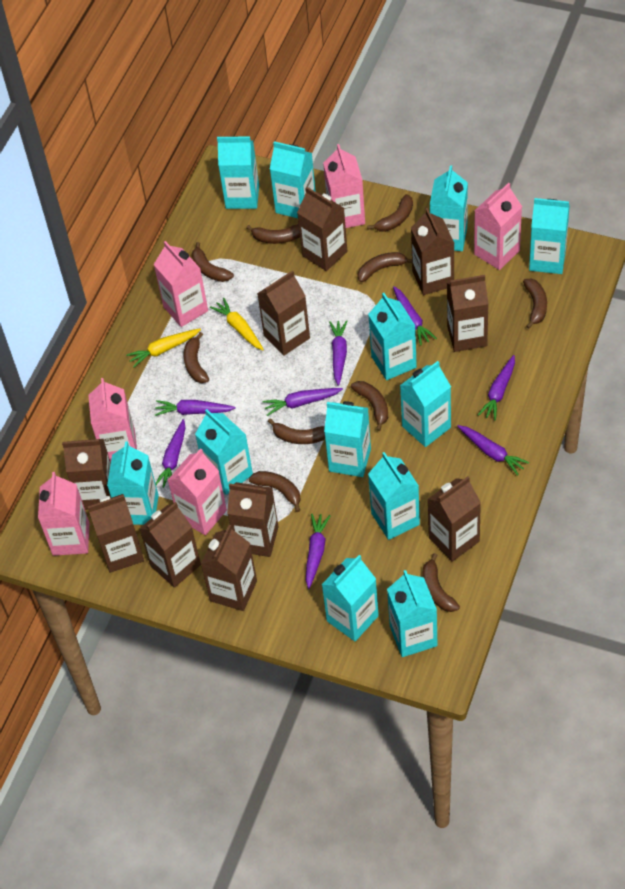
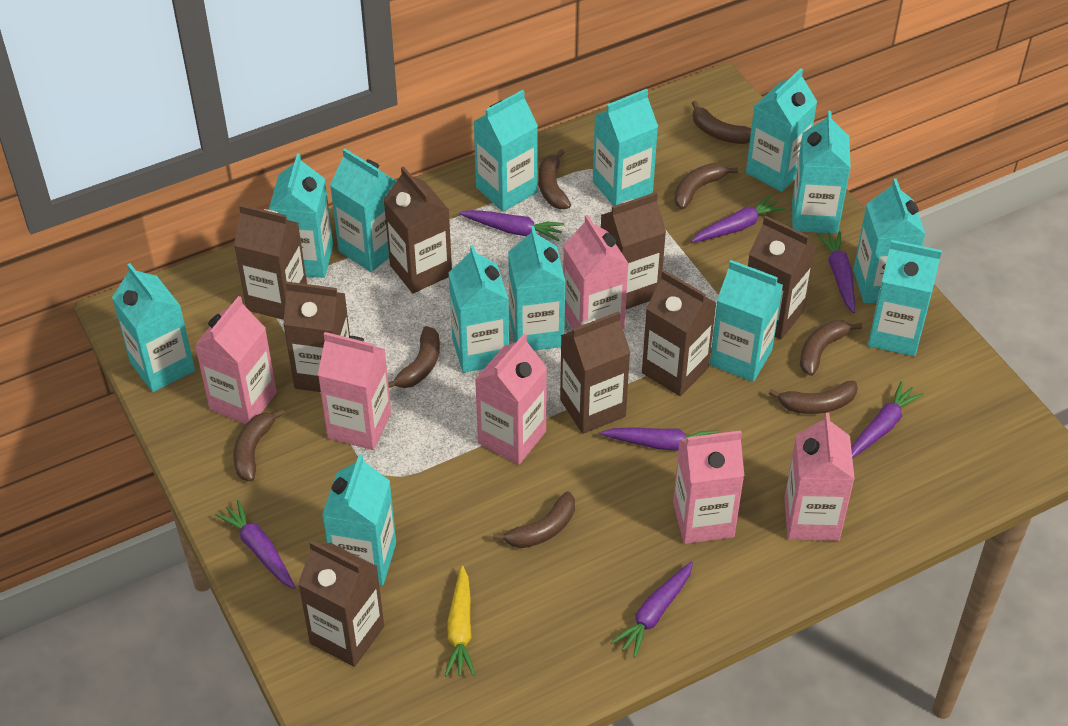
brown banana: 10 -> 8
brown carton: 10 -> 8
purple carrot: 8 -> 7
turquoise carton: 12 -> 13
yellow carrot: 2 -> 1

